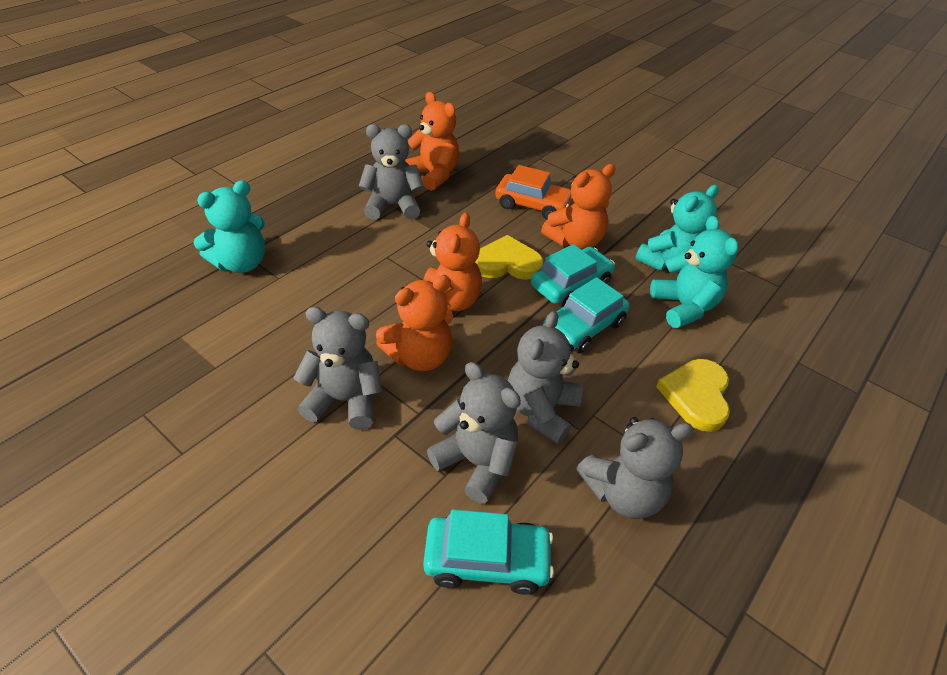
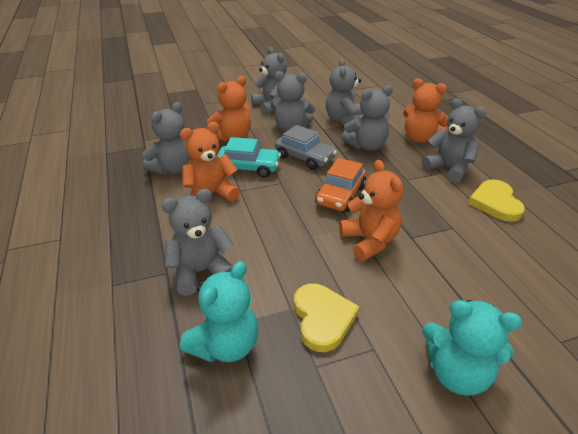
grey car: 0 -> 1
grey teddy bear: 5 -> 7
turquoise car: 3 -> 1
turquoise teddy bear: 3 -> 2

